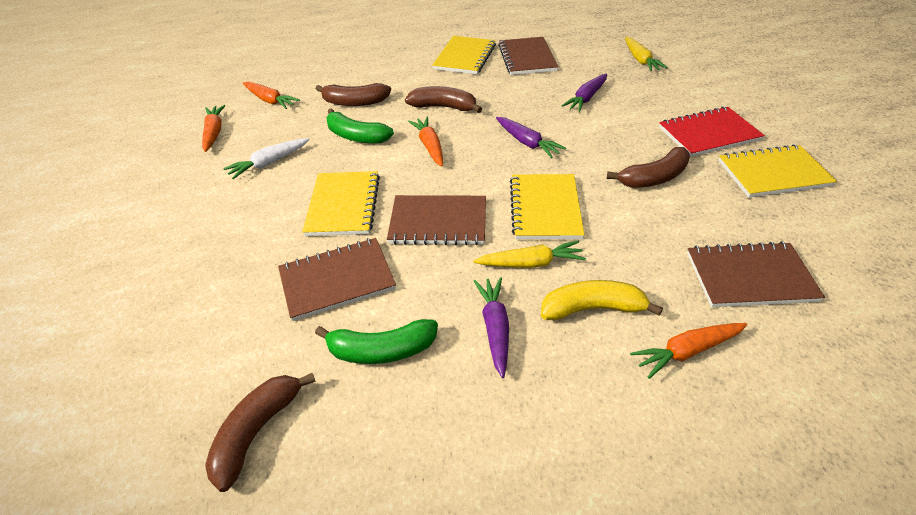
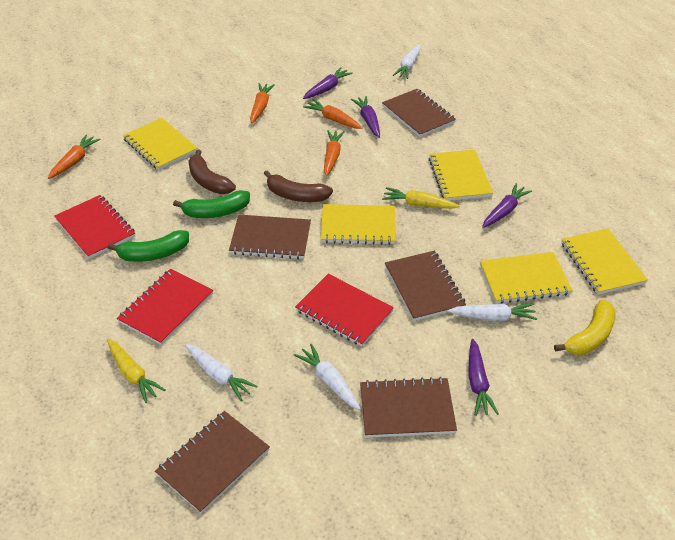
brown banana: 4 -> 2
brown notebook: 4 -> 5
purple carrot: 3 -> 4
red notebook: 1 -> 3
white carrot: 1 -> 4
yellow notebook: 4 -> 5

